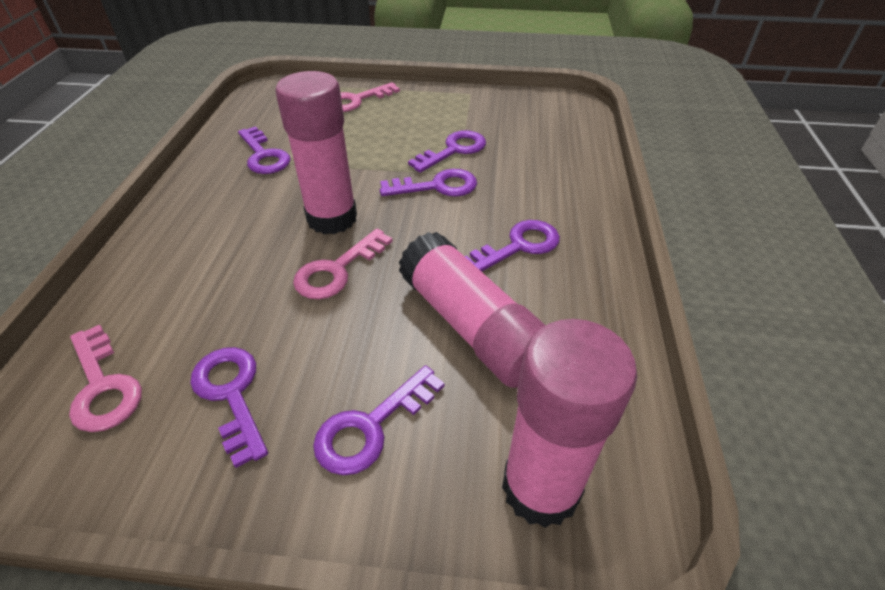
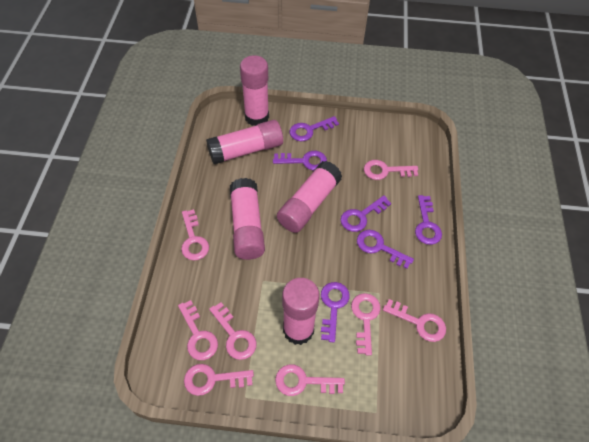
pink glue stick: 3 -> 5
pink key: 3 -> 8

